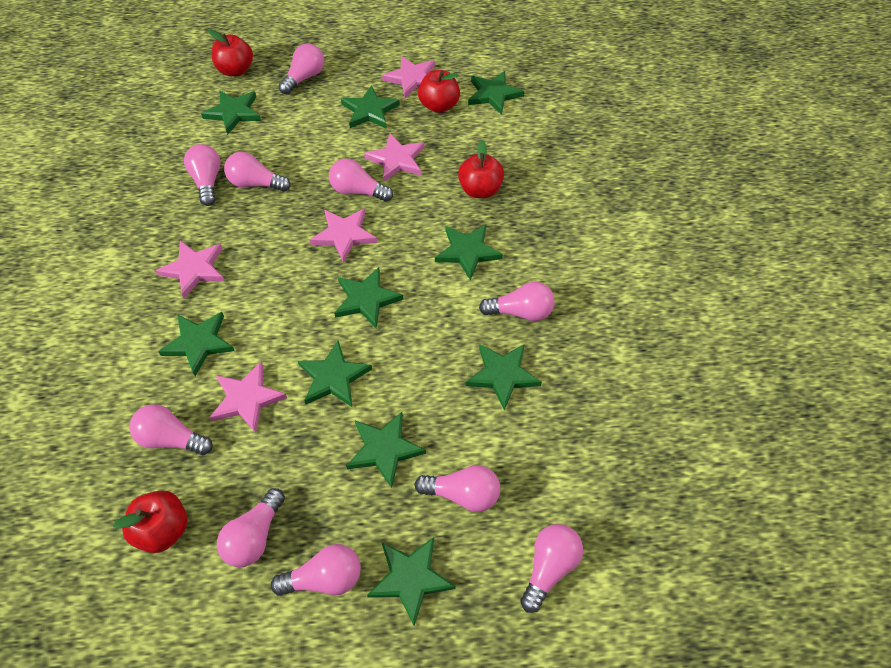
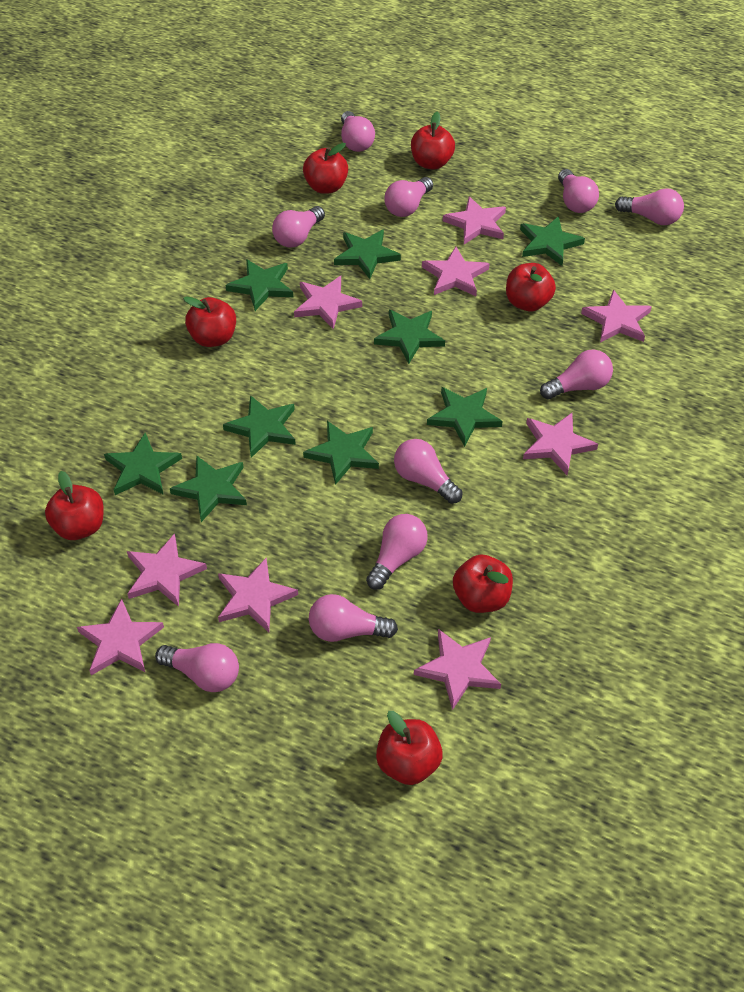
green star: 10 -> 9
pink star: 5 -> 9
red apple: 4 -> 7

